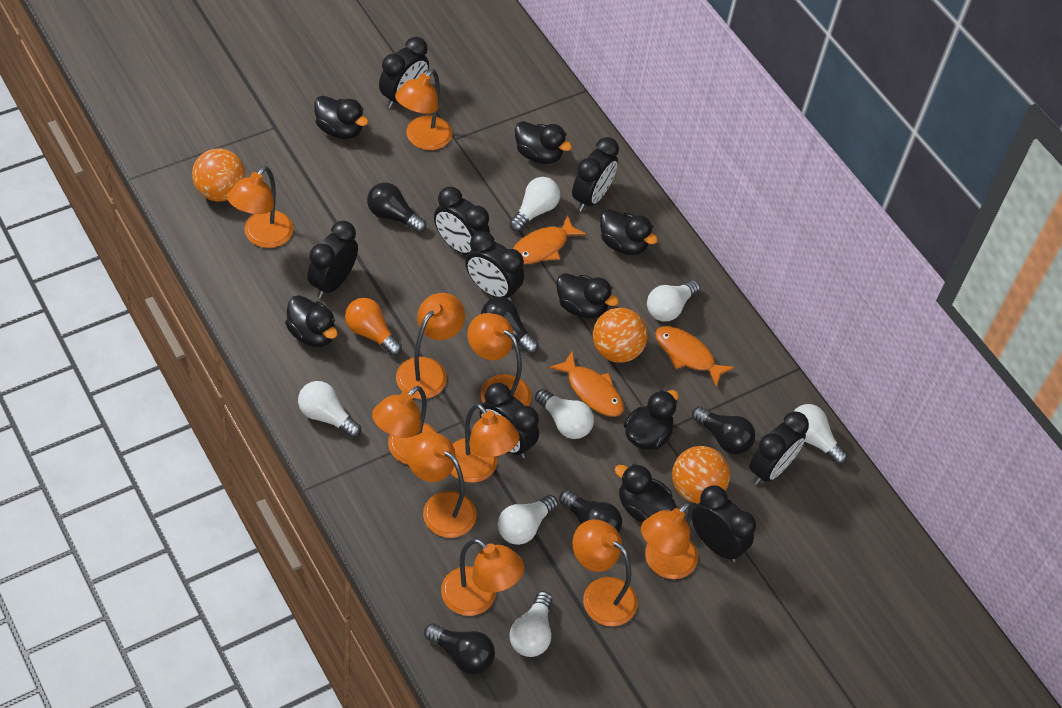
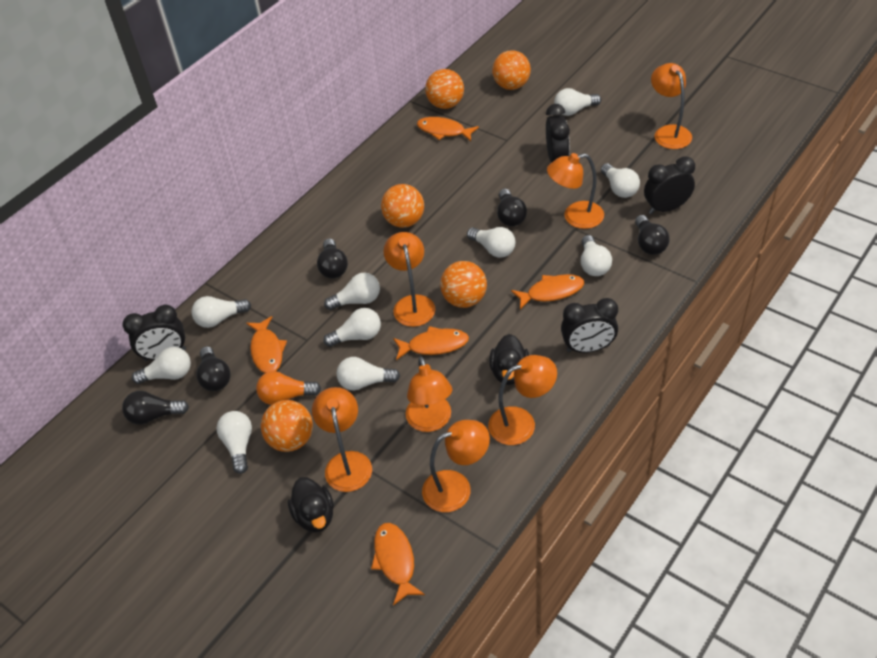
black clock: 8 -> 4
black duck: 7 -> 2
orange ball: 3 -> 5
orange fish: 3 -> 5
orange lamp: 10 -> 7
white light bulb: 7 -> 10

